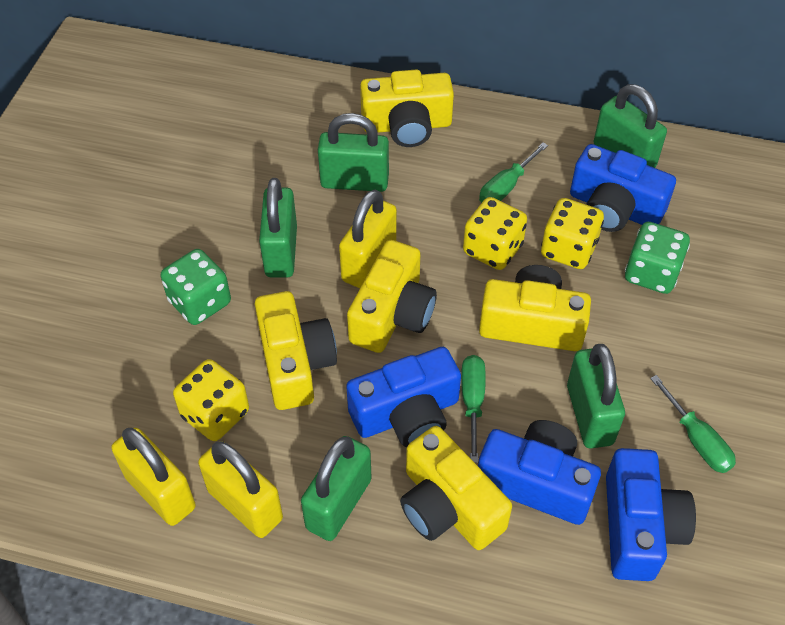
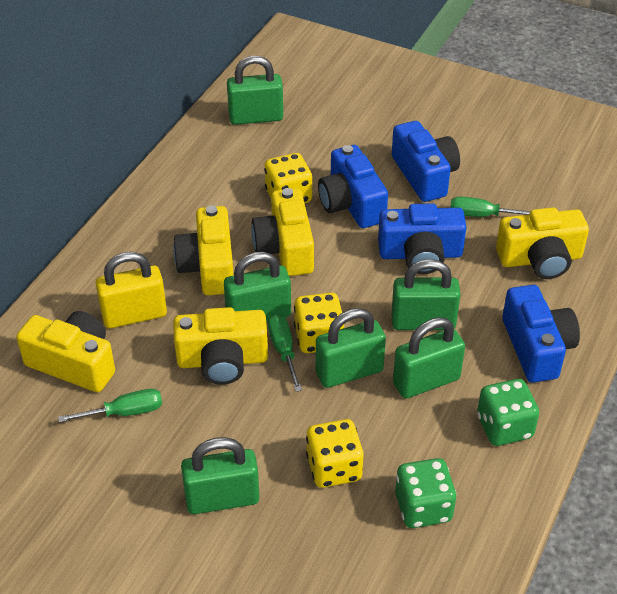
green padlock: 5 -> 6
yellow padlock: 3 -> 1

